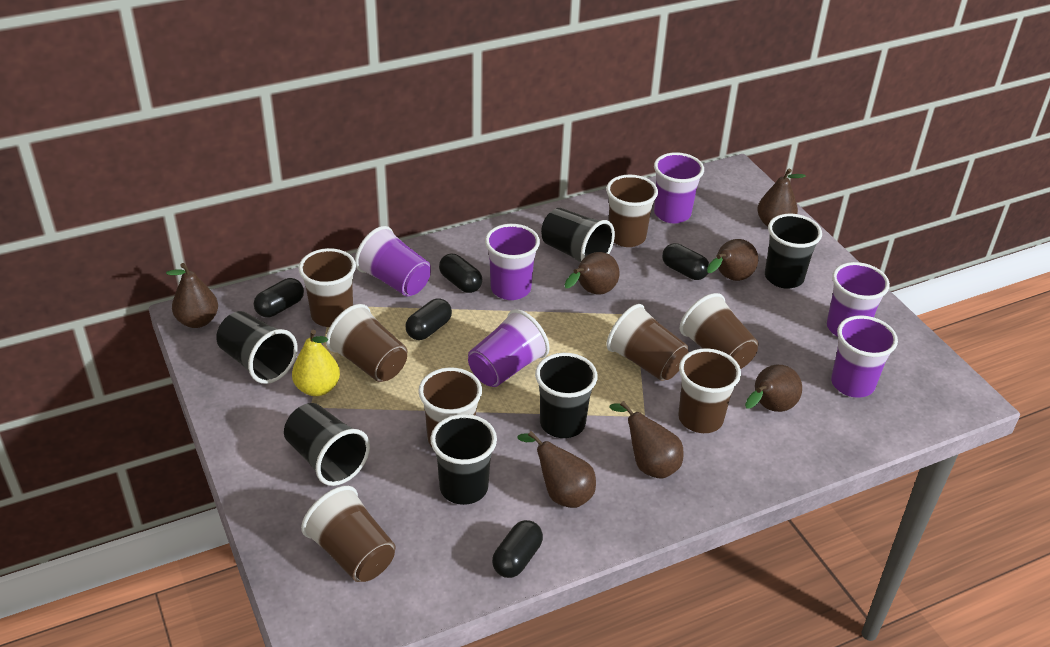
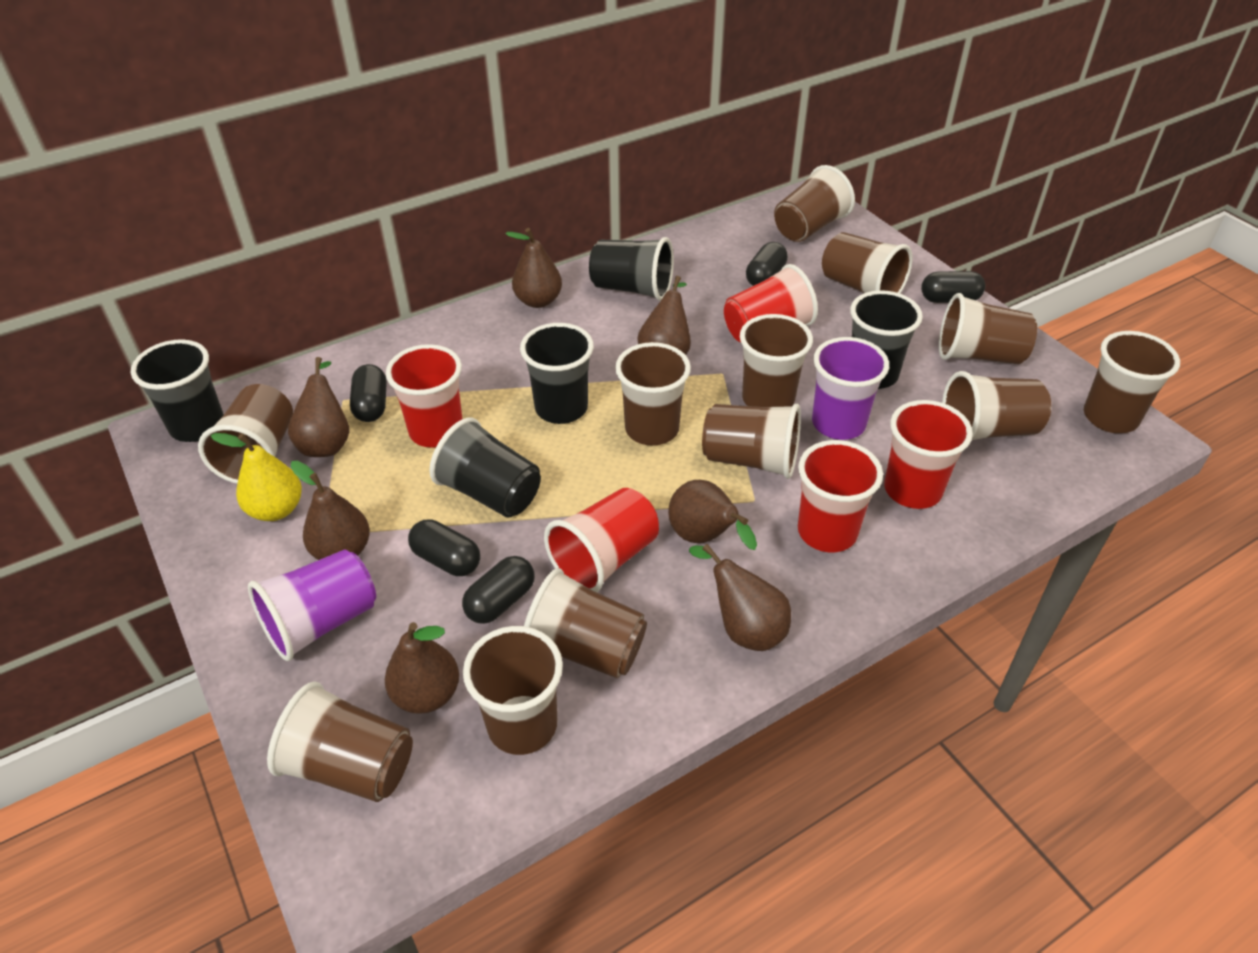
black cup: 6 -> 5
brown cup: 8 -> 12
purple cup: 6 -> 2
red cup: 0 -> 5

